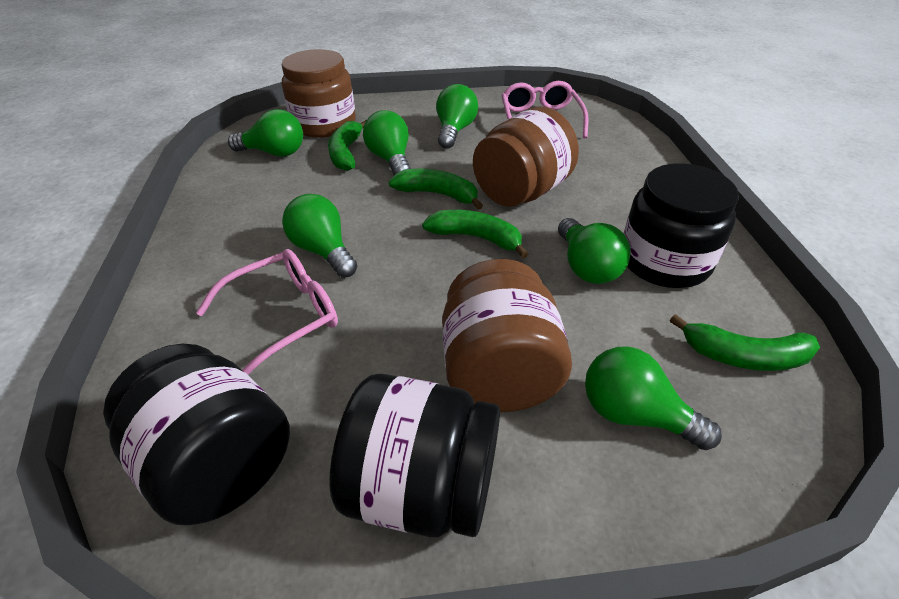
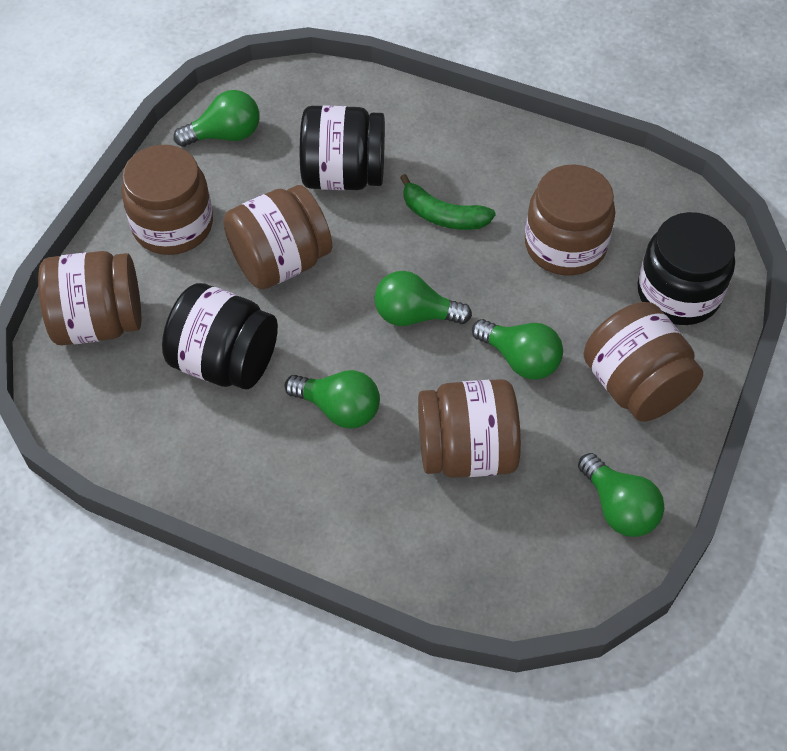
brown jar: 3 -> 6
green banana: 4 -> 1
green light bulb: 6 -> 5
pink glasses: 2 -> 0

